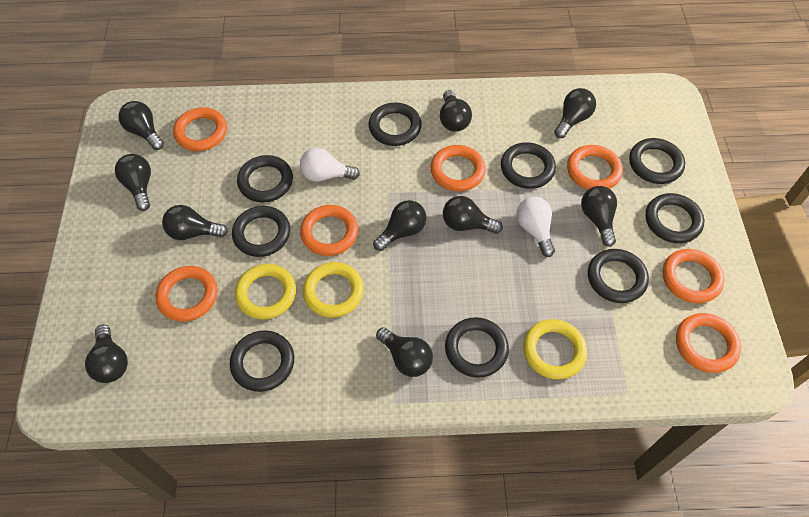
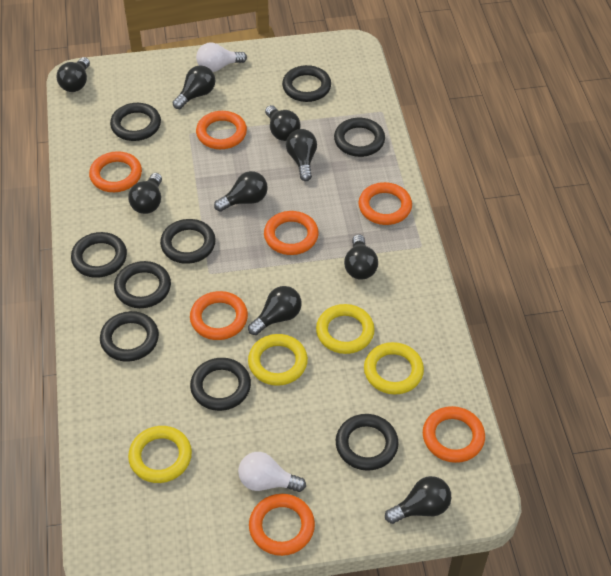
black light bulb: 10 -> 9
yellow ring: 3 -> 4

